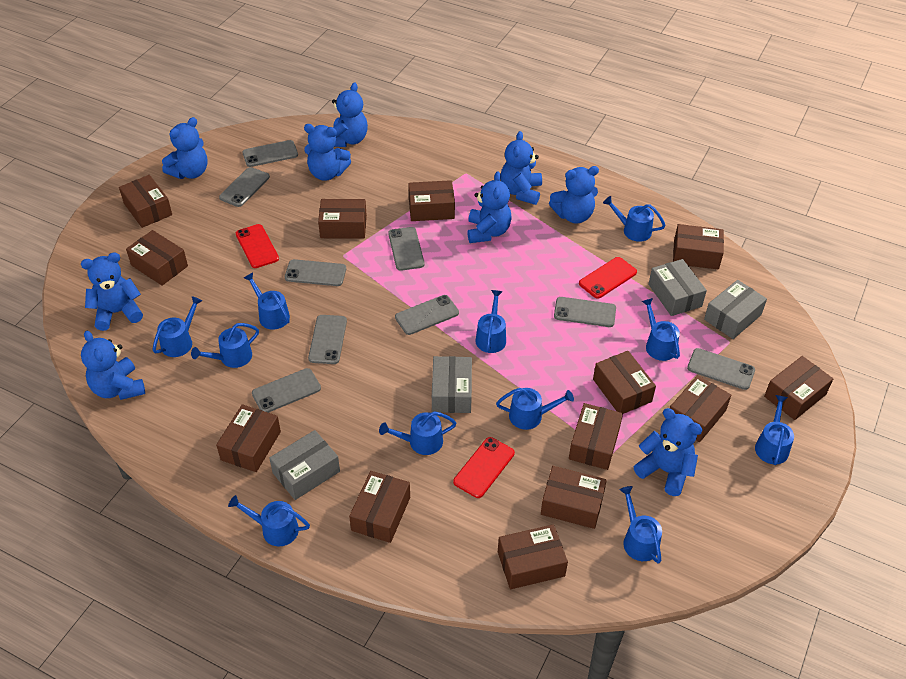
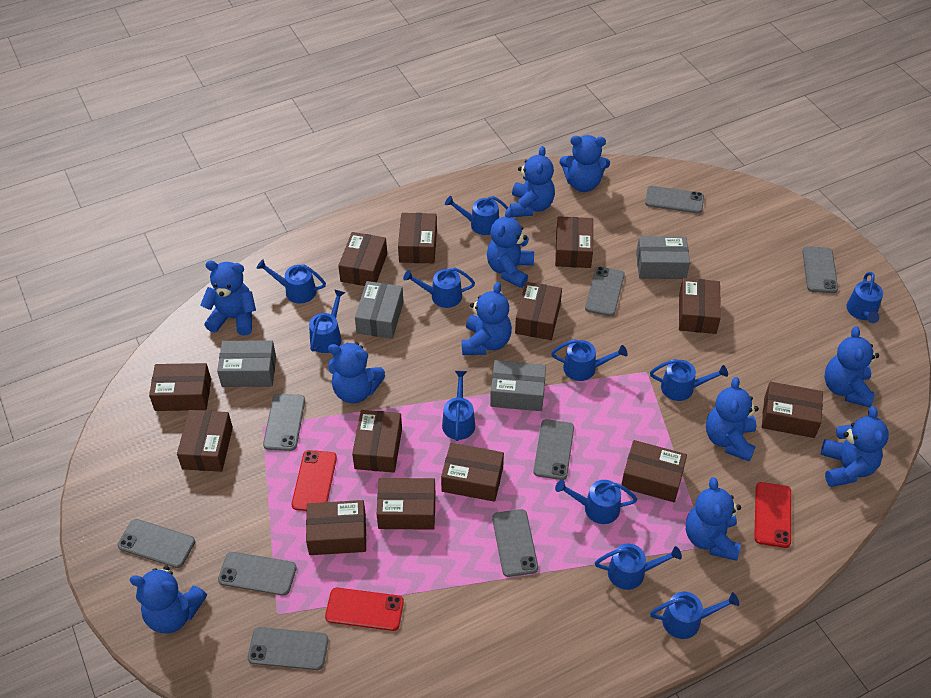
blue teddy bear: 9 -> 11

